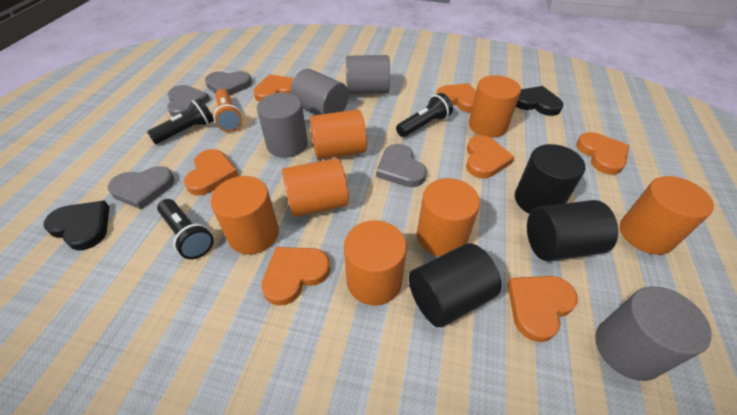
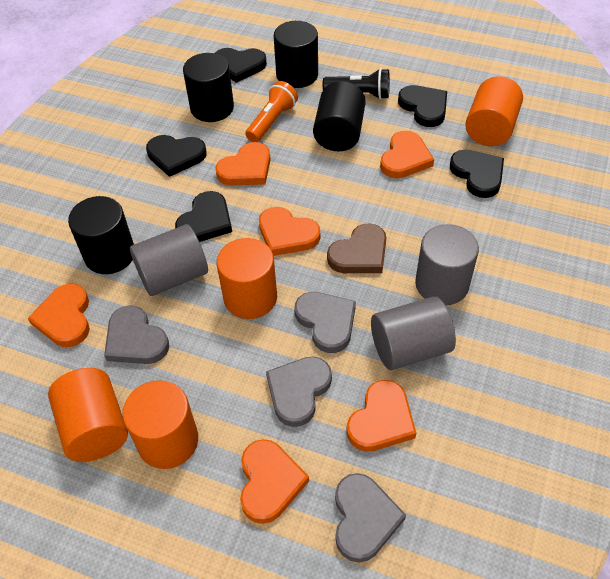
black cylinder: 3 -> 4
black flashlight: 3 -> 1
black heart: 2 -> 5
brown heart: 0 -> 1
grey cylinder: 4 -> 3
orange cylinder: 7 -> 4
orange heart: 7 -> 6

